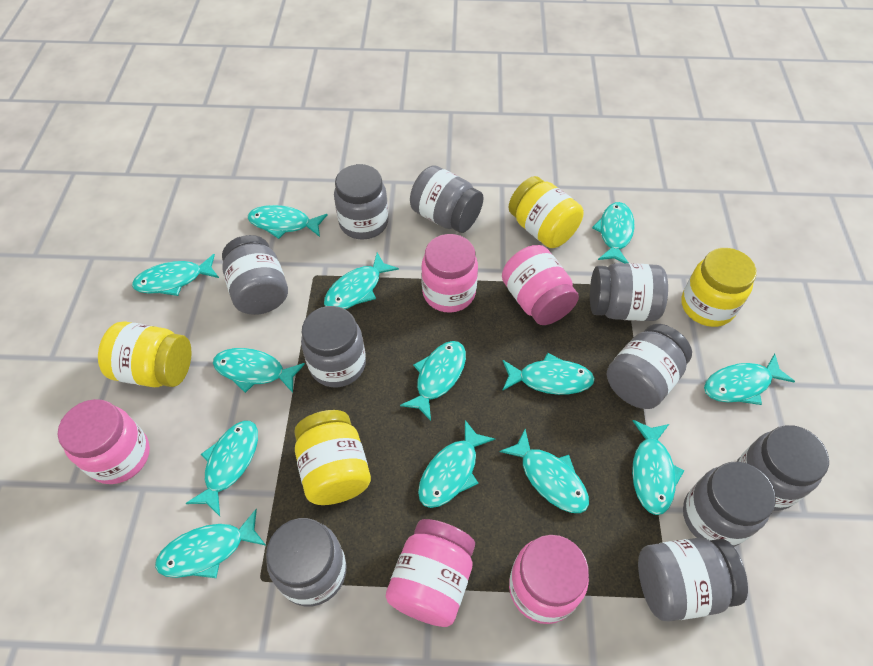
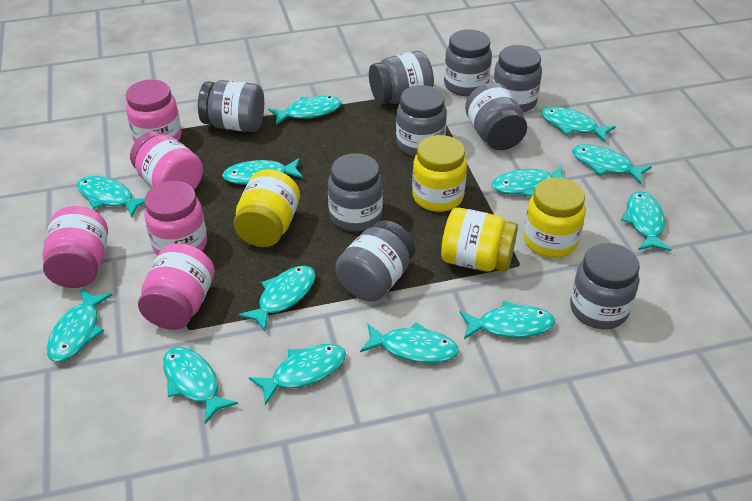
grey jar: 10 -> 9

